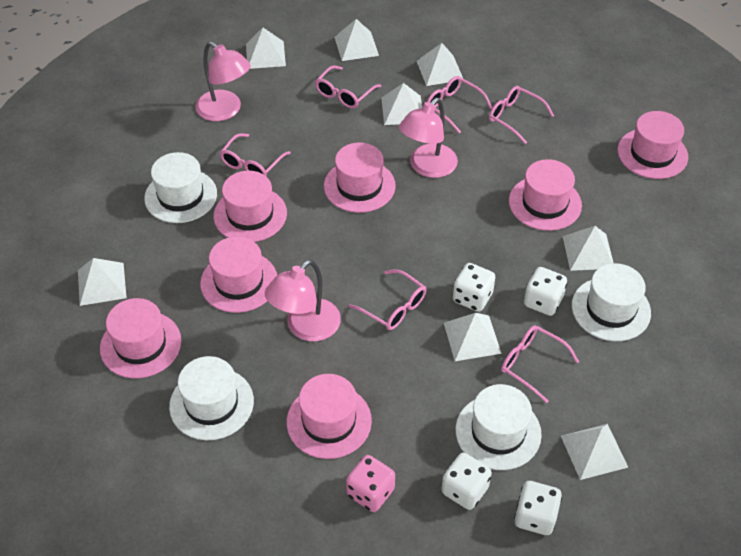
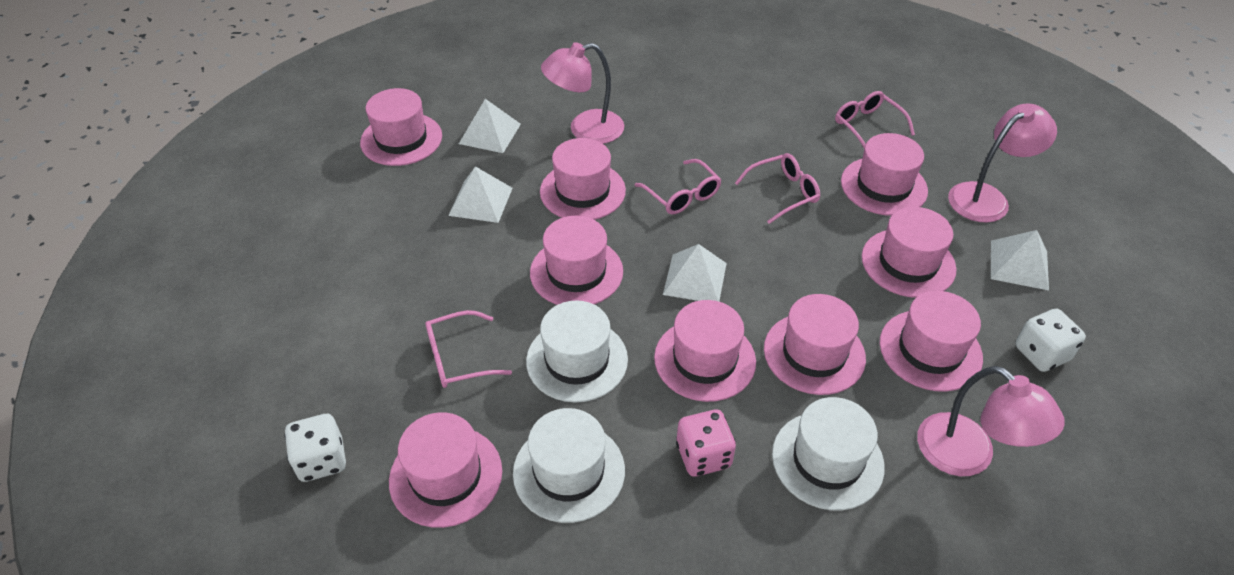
pink glasses: 6 -> 4
pink hat: 7 -> 9
white dice: 4 -> 2
white hat: 4 -> 3
white pyramid: 8 -> 4

